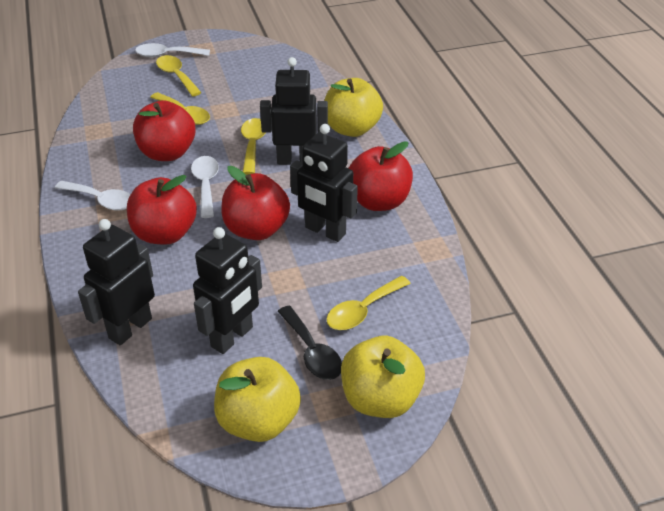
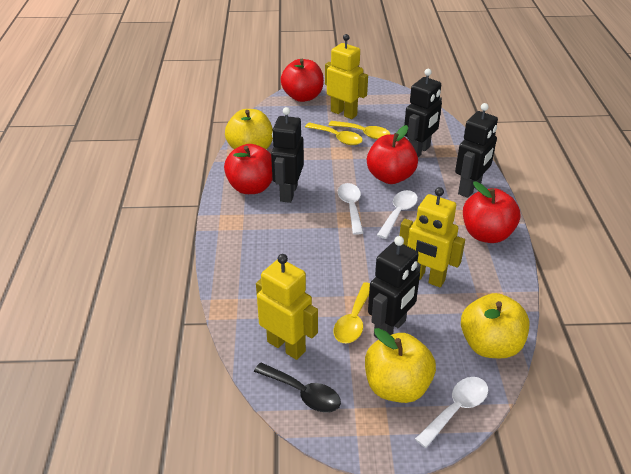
yellow robot: 0 -> 3
yellow spoon: 4 -> 3

